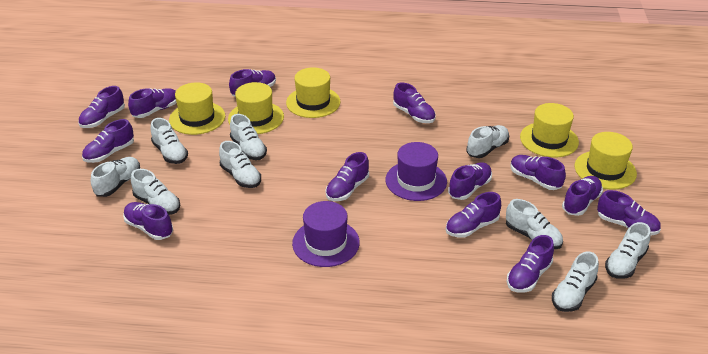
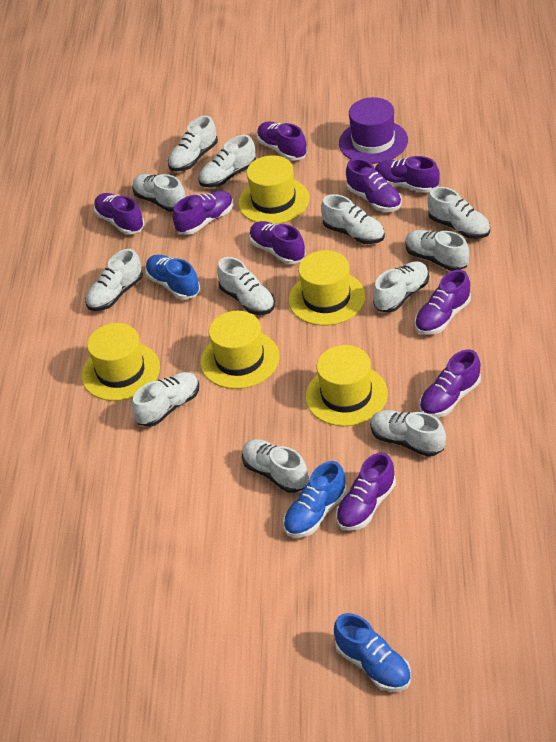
blue shoe: 0 -> 3
purple hat: 2 -> 1
purple shoe: 13 -> 9
white shoe: 9 -> 12

